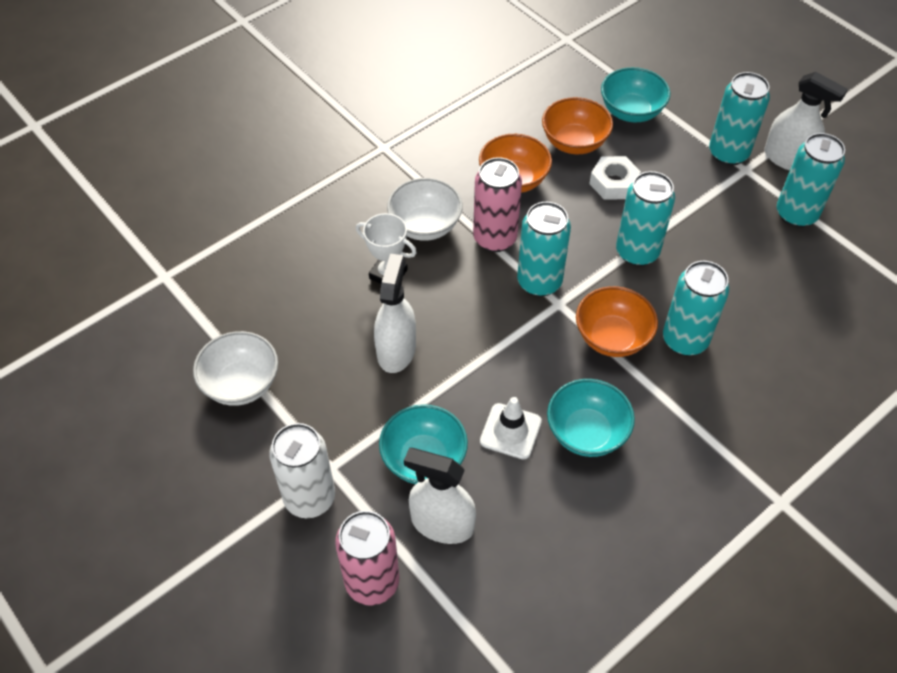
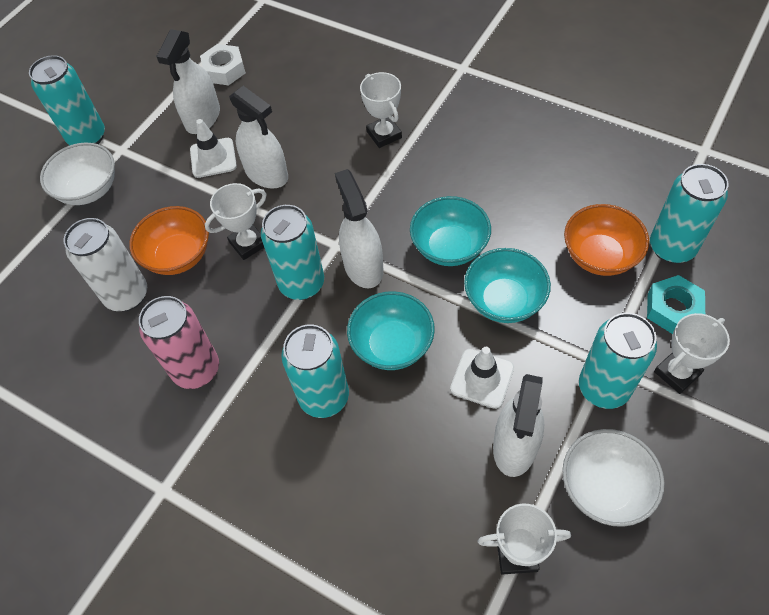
orange bowl: 3 -> 2
pink can: 2 -> 1
turquoise nut: 0 -> 1
white spray bottle: 3 -> 4
white traffic cone: 1 -> 2
white trophy: 1 -> 4

